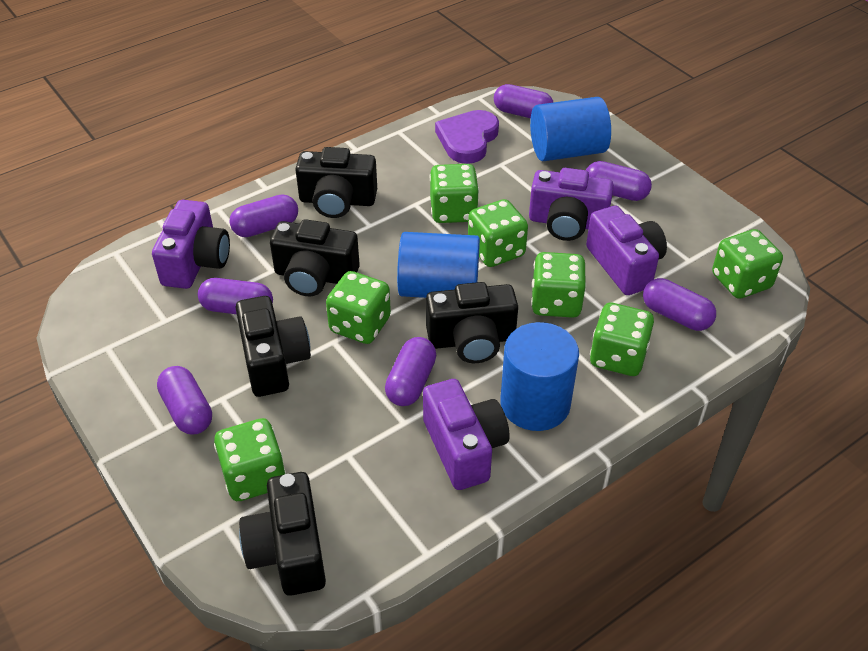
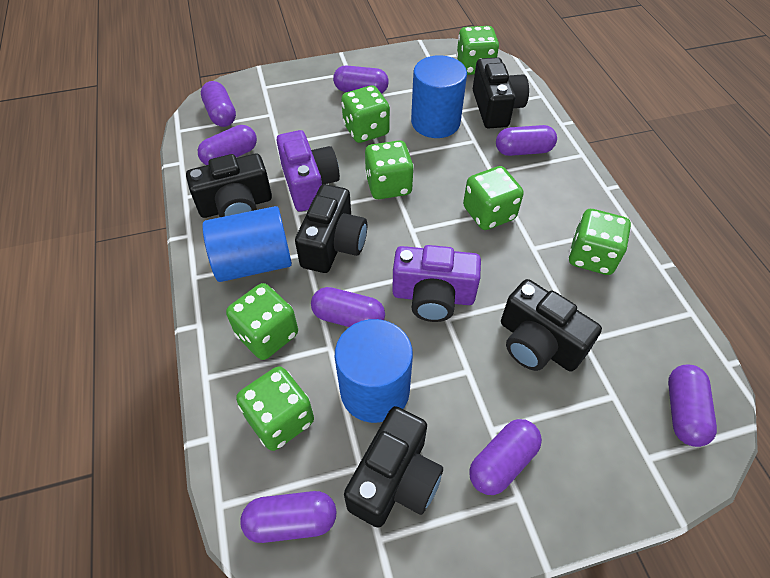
purple camera: 4 -> 2
purple capsule: 7 -> 8
purple heart: 1 -> 0

